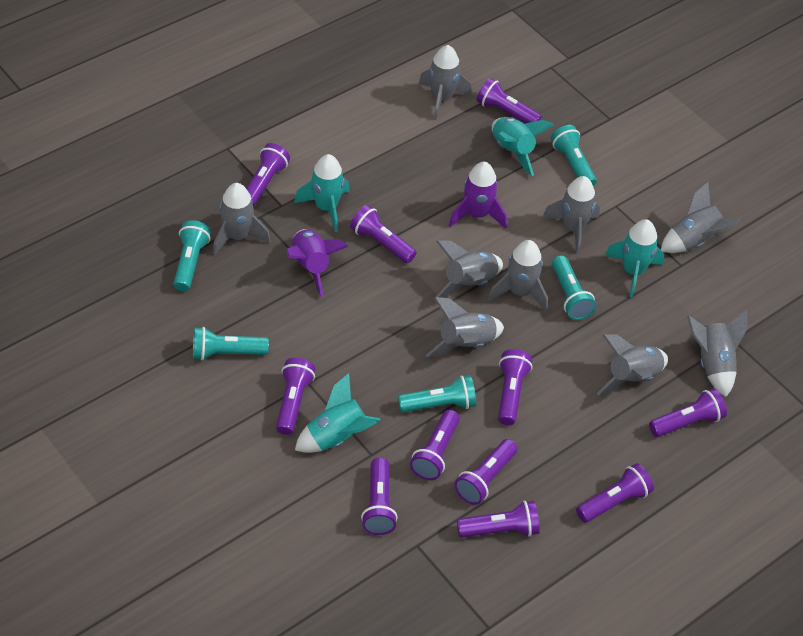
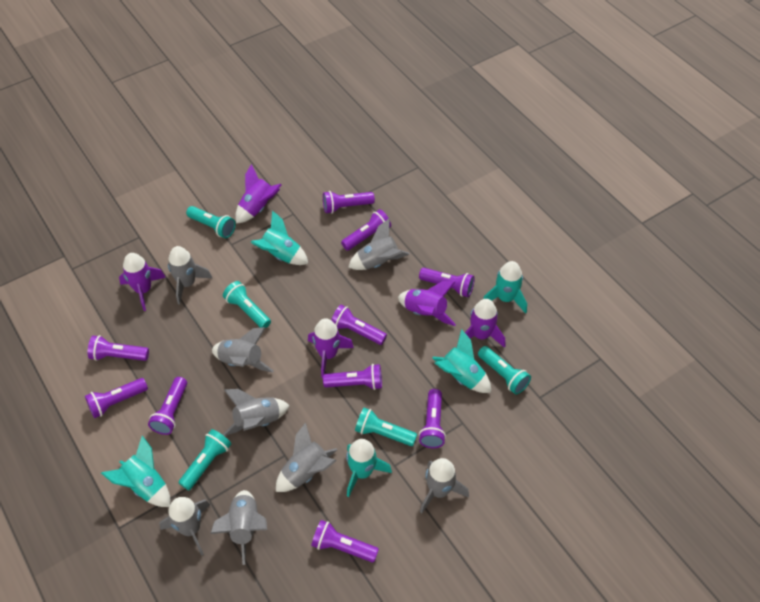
grey rocket: 9 -> 8
purple flashlight: 11 -> 10
purple rocket: 2 -> 5
turquoise rocket: 4 -> 5

